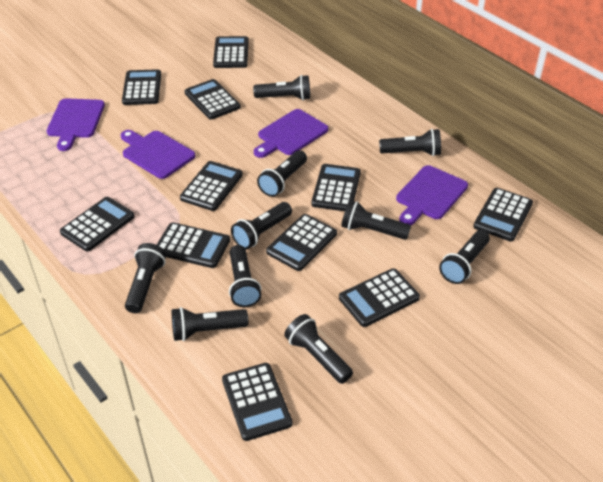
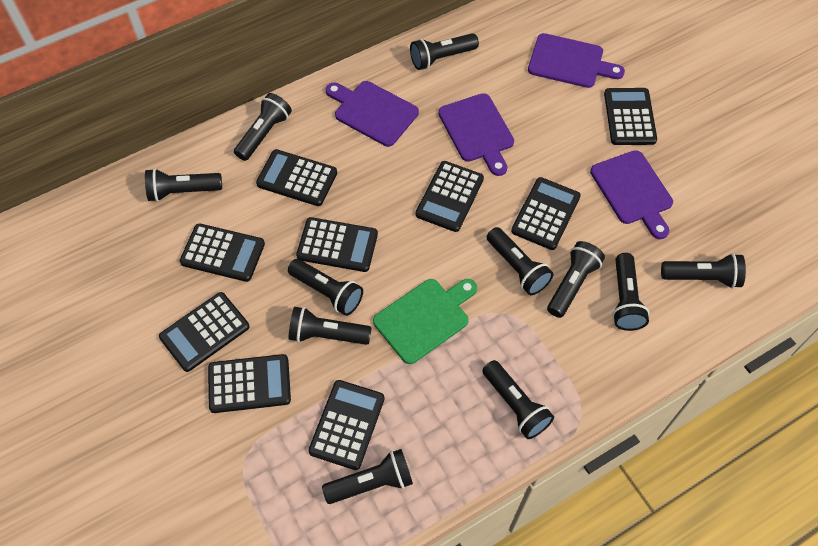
black calculator: 11 -> 9
black flashlight: 10 -> 11
green cutting board: 0 -> 1

